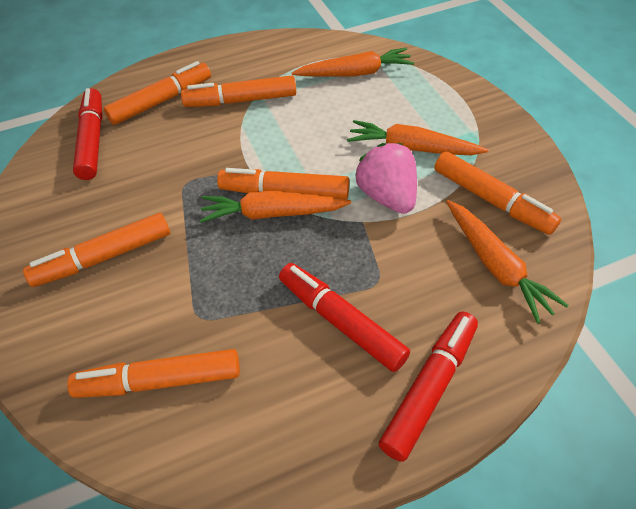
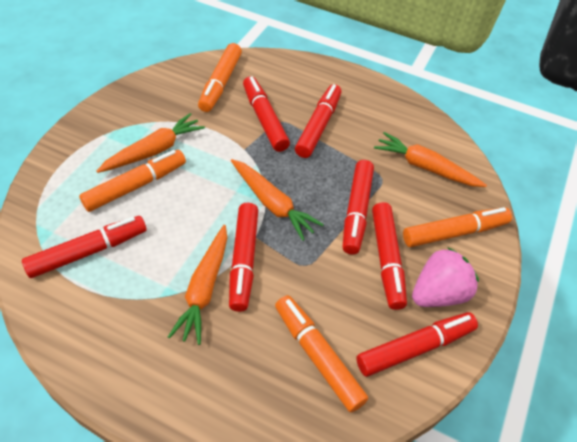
orange marker: 6 -> 4
red marker: 3 -> 7

